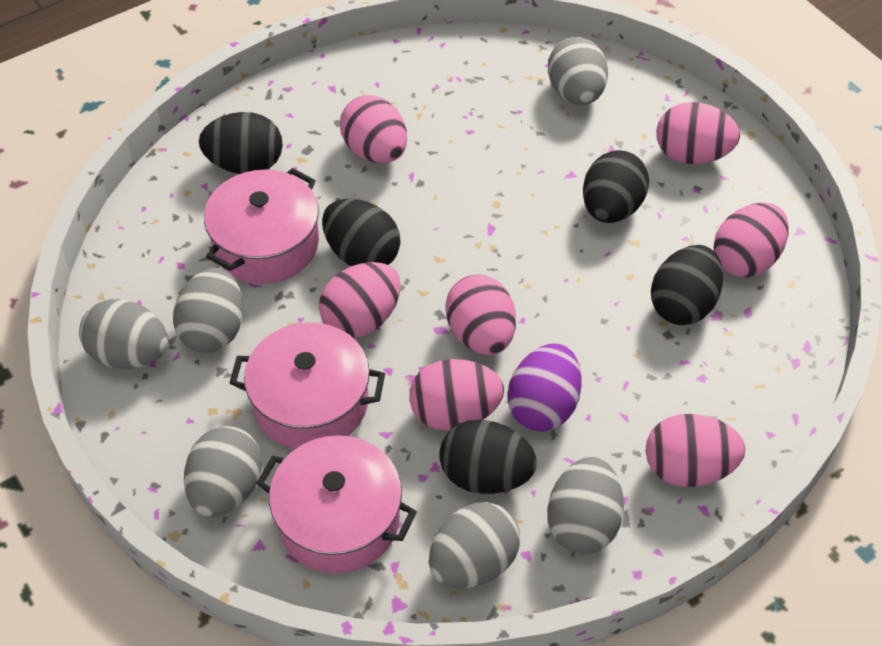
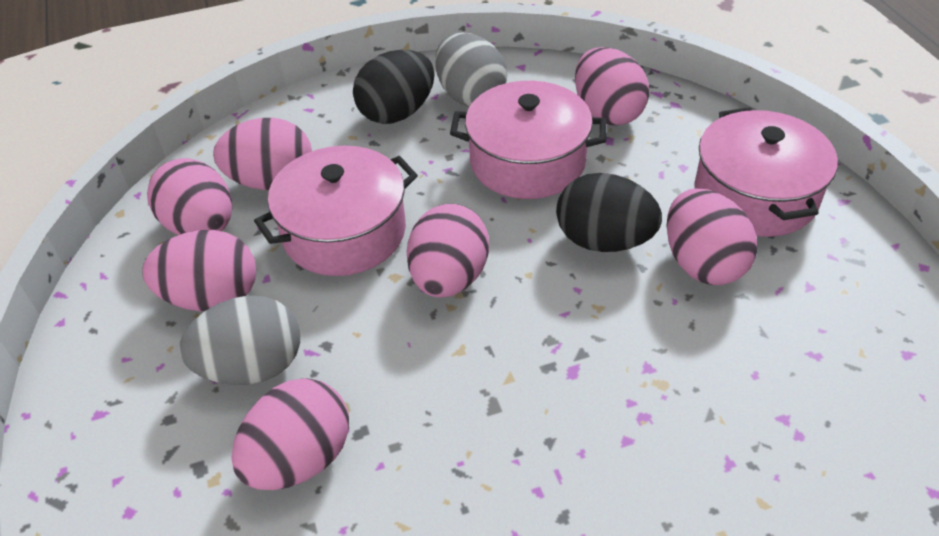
black egg: 5 -> 2
grey egg: 6 -> 2
purple egg: 1 -> 0

